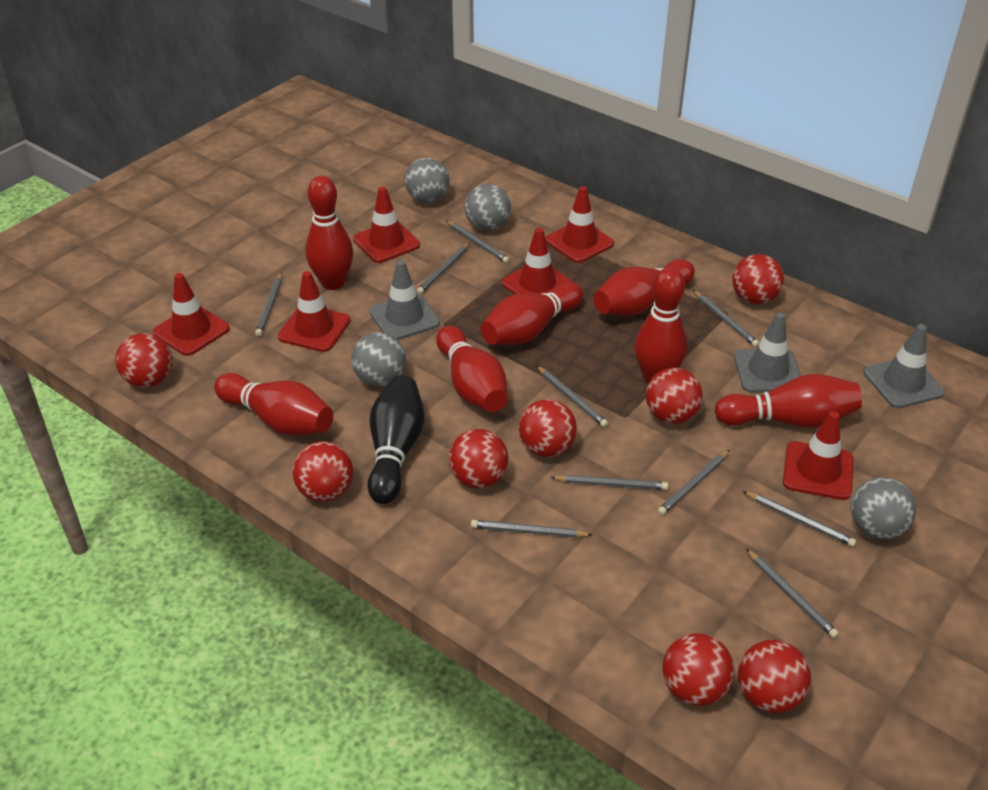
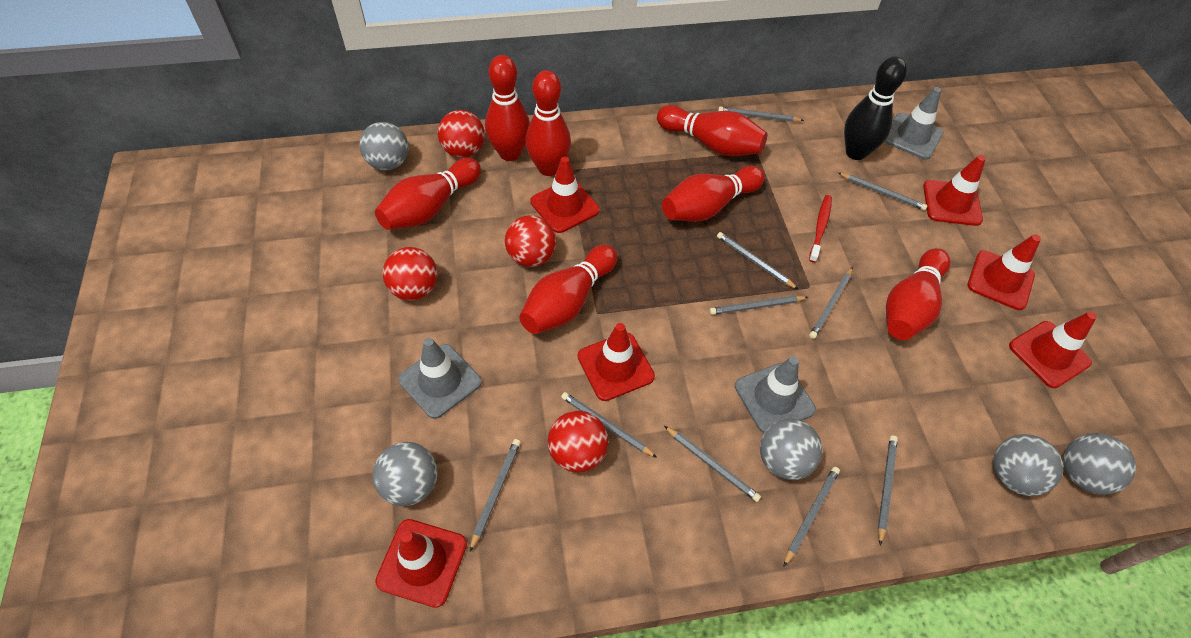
grey ball: 4 -> 5
red ball: 8 -> 4
red toothbrush: 0 -> 1

